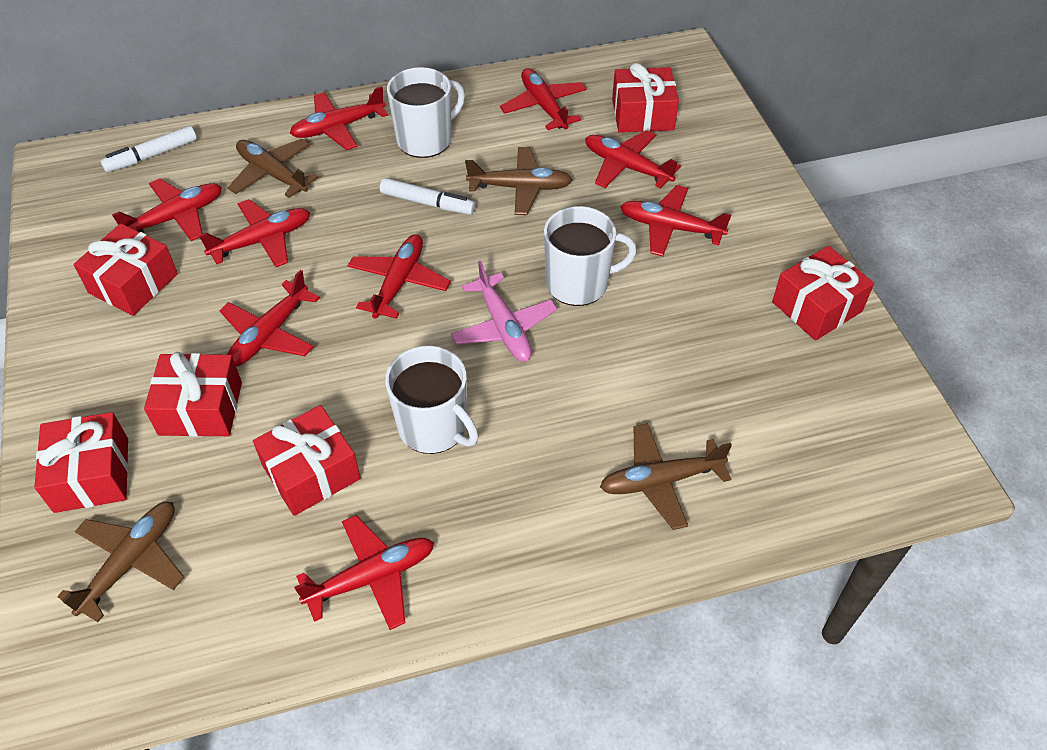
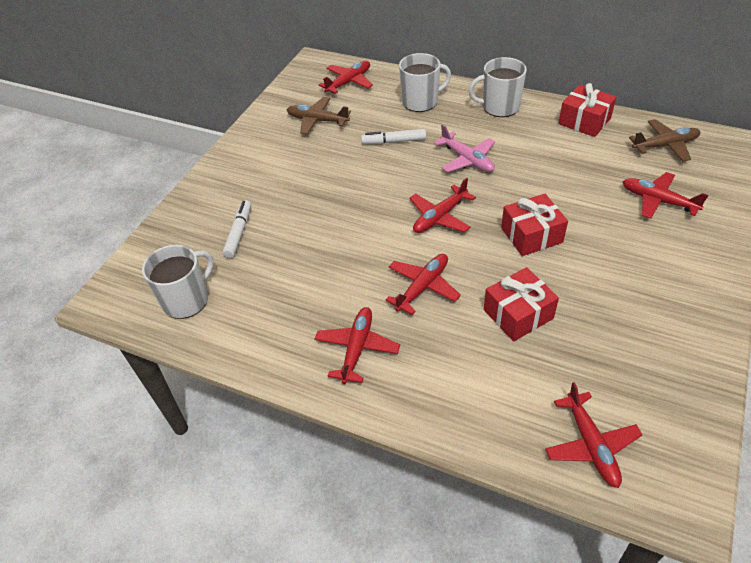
brown plane: 4 -> 2
red gift: 6 -> 3
red plane: 9 -> 6

